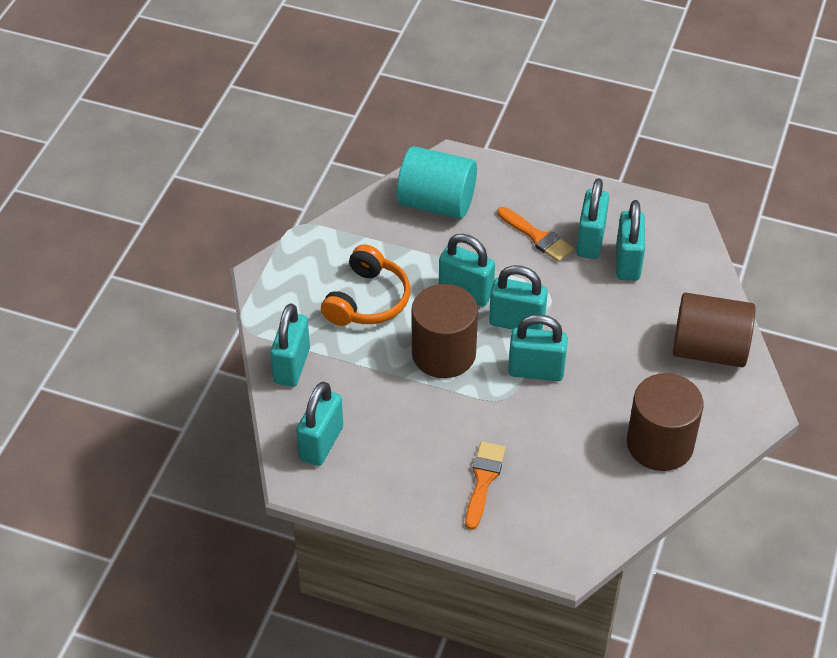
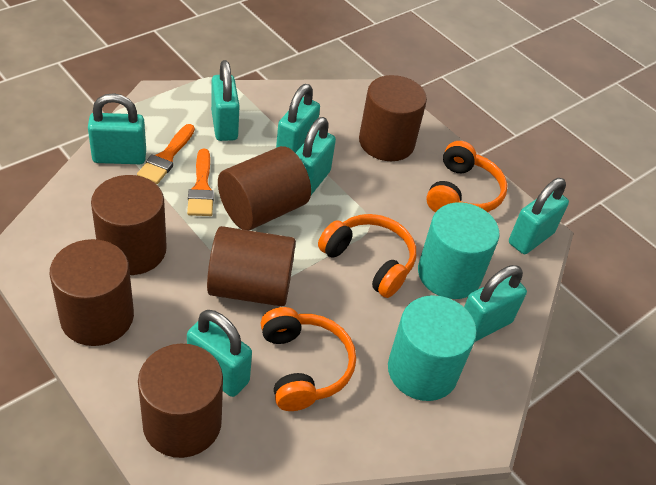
brown cylinder: 3 -> 6
orange headphones: 1 -> 3
turquoise cylinder: 1 -> 2

